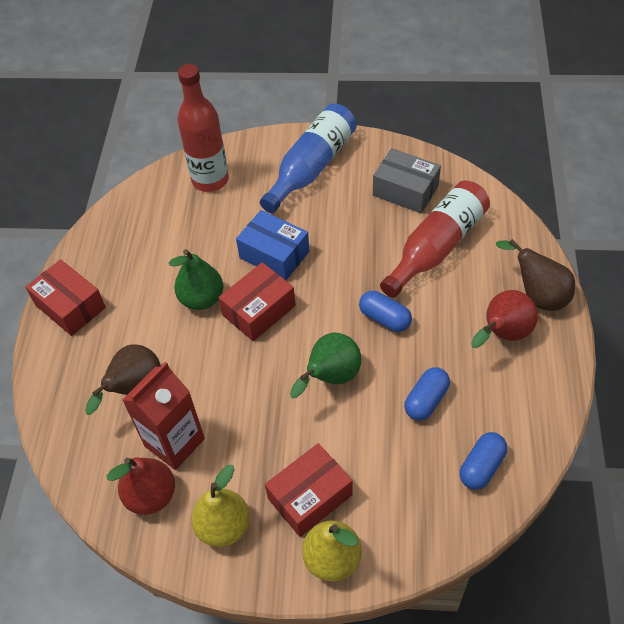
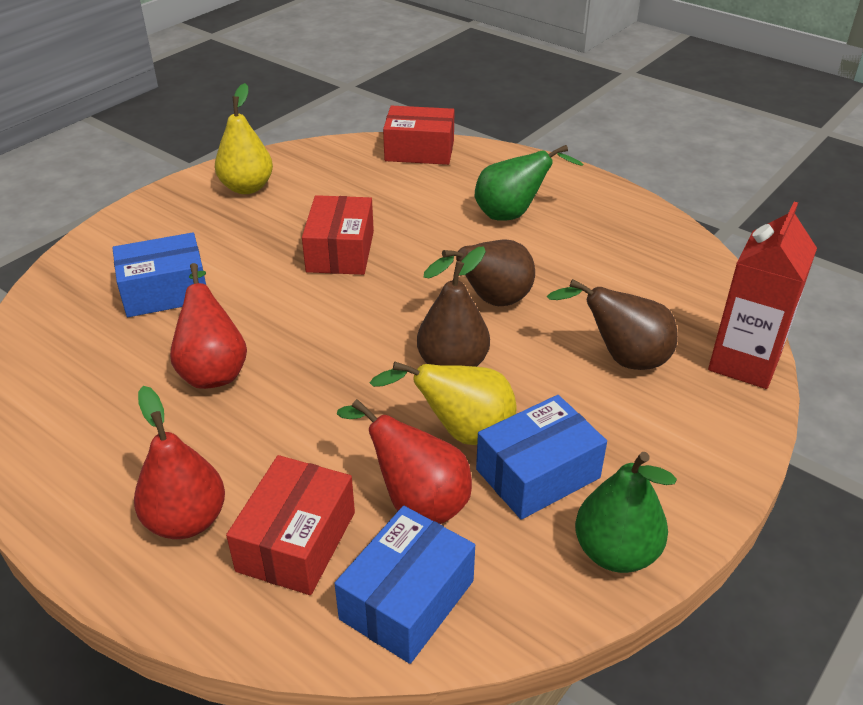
blue bottle: 1 -> 0
blue box: 1 -> 3
blue capsule: 3 -> 0
brown pear: 2 -> 3
grey box: 1 -> 0
red bottle: 2 -> 0
red pear: 2 -> 3

